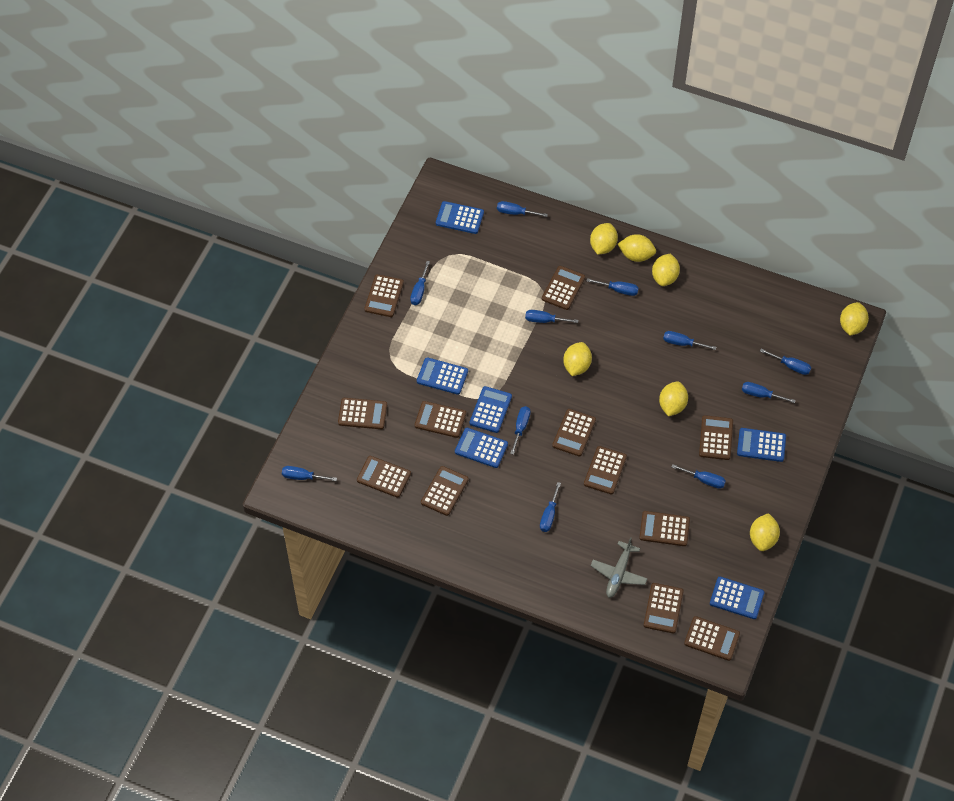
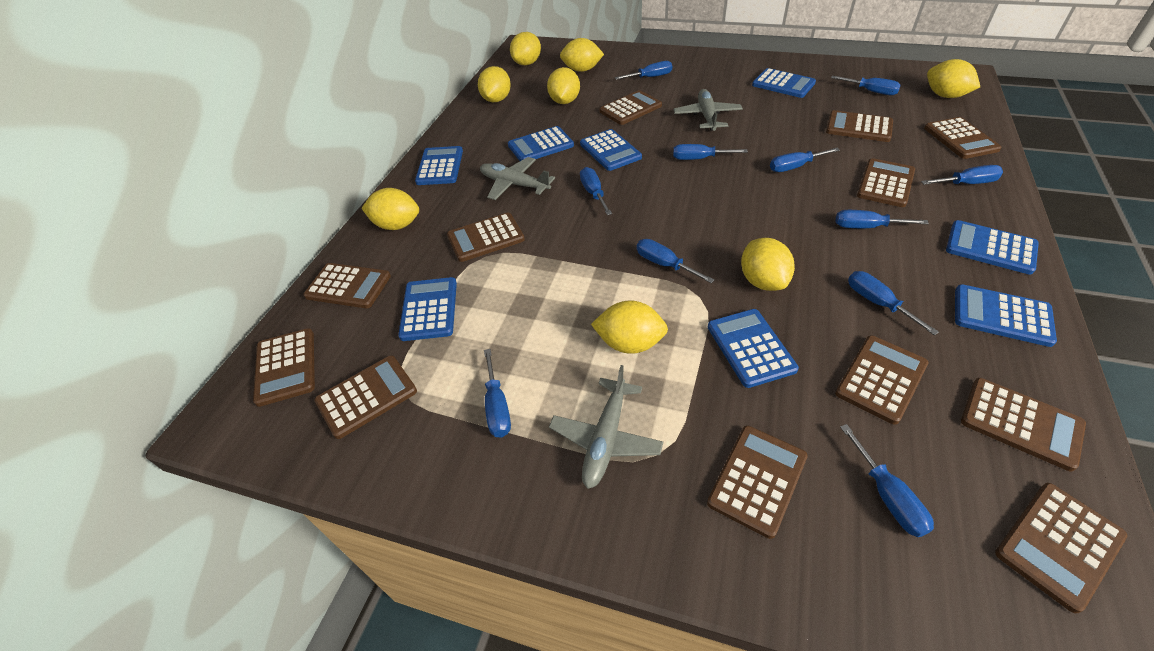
blue calculator: 6 -> 8
grey plane: 1 -> 3
yellow lemon: 7 -> 8

